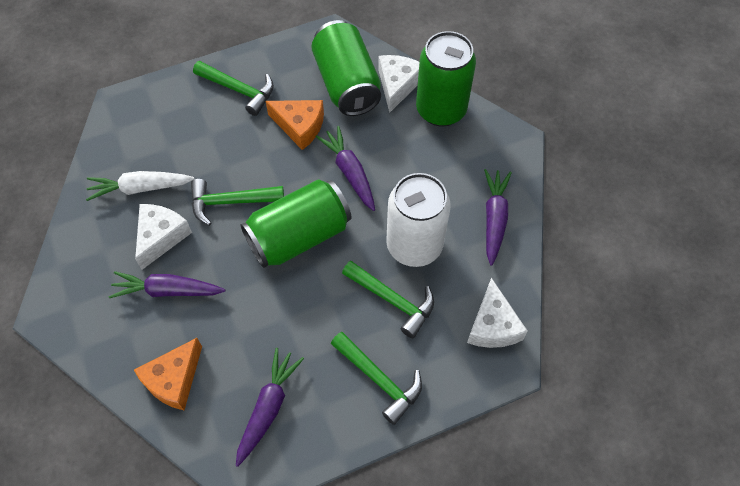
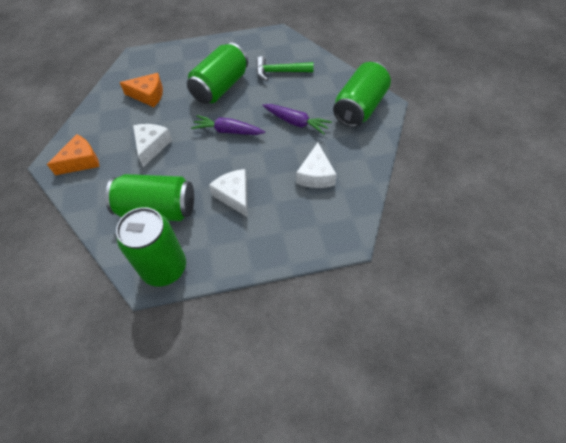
green can: 3 -> 4
green hammer: 4 -> 1
purple carrot: 4 -> 2
white can: 1 -> 0
white carrot: 1 -> 0

